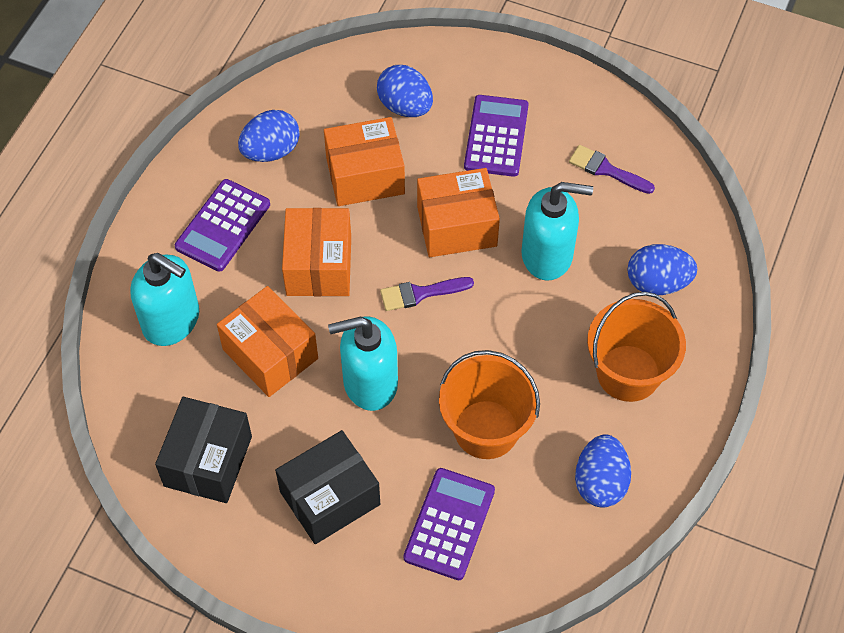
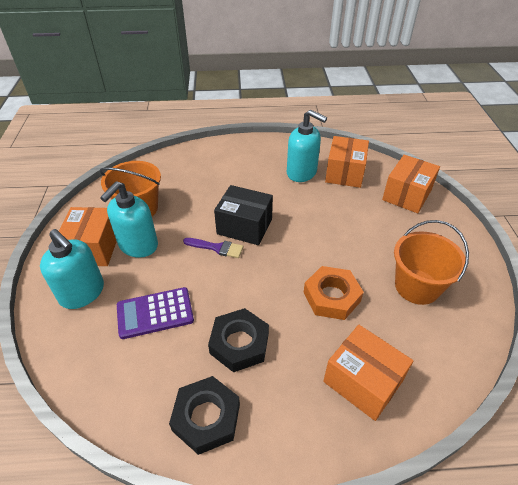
black box: 2 -> 1
black nut: 0 -> 2
blue egg: 4 -> 0
orange nut: 0 -> 1
purple brush: 2 -> 1
purple calculator: 3 -> 1

